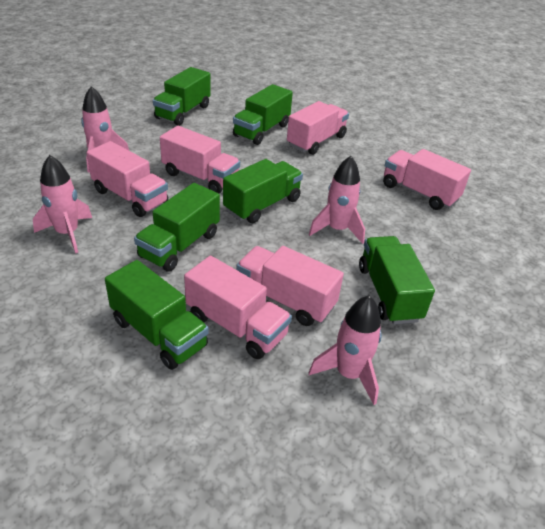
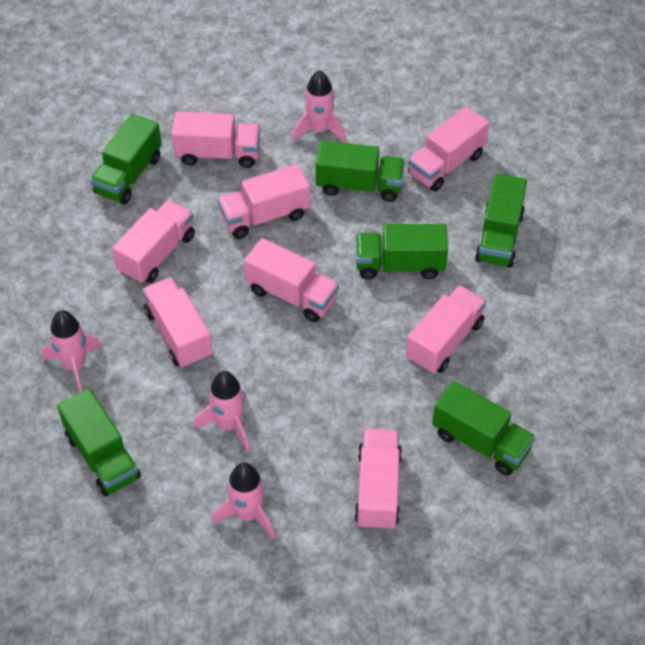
pink truck: 6 -> 8

